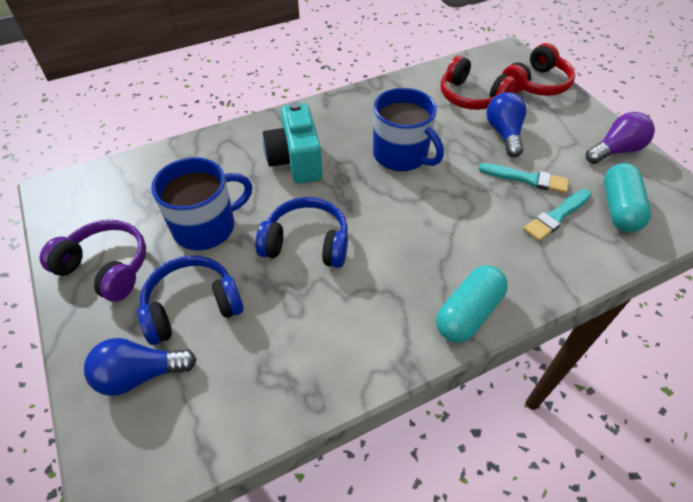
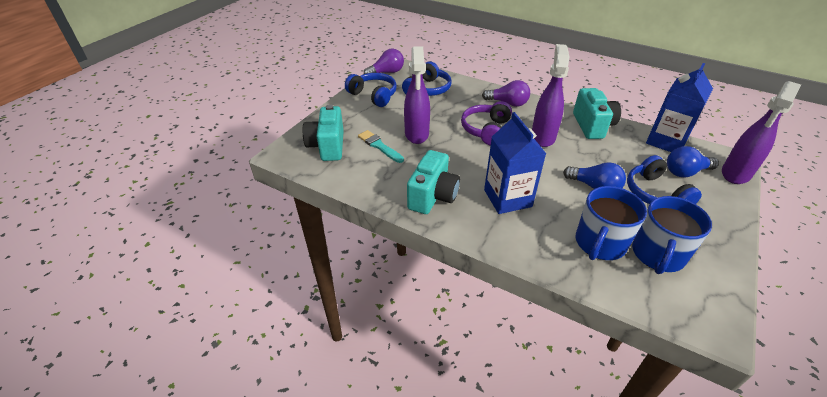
blue carton: 0 -> 2
blue headphones: 2 -> 3
purple light bulb: 1 -> 2
purple spray bottle: 0 -> 3
red headphones: 2 -> 0
turquoise brush: 2 -> 1
turquoise camera: 1 -> 3
turquoise capsule: 2 -> 0

